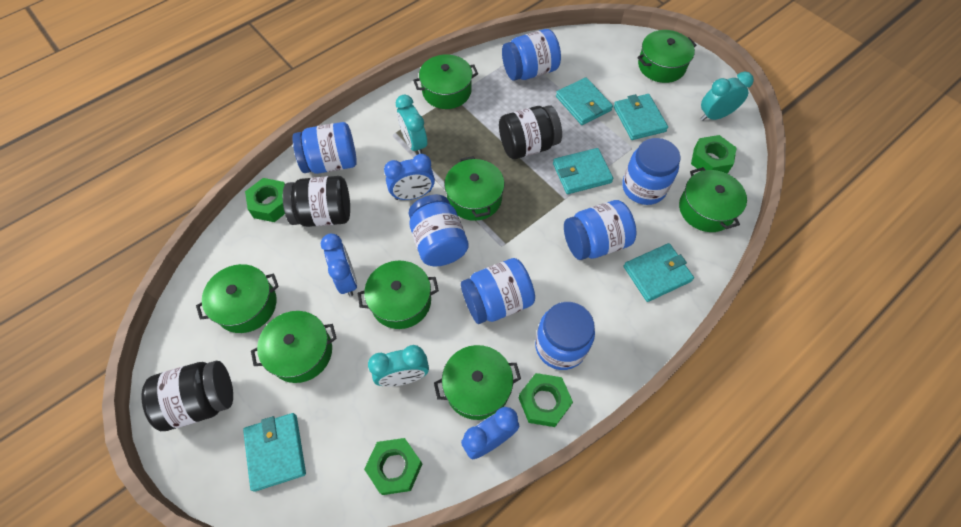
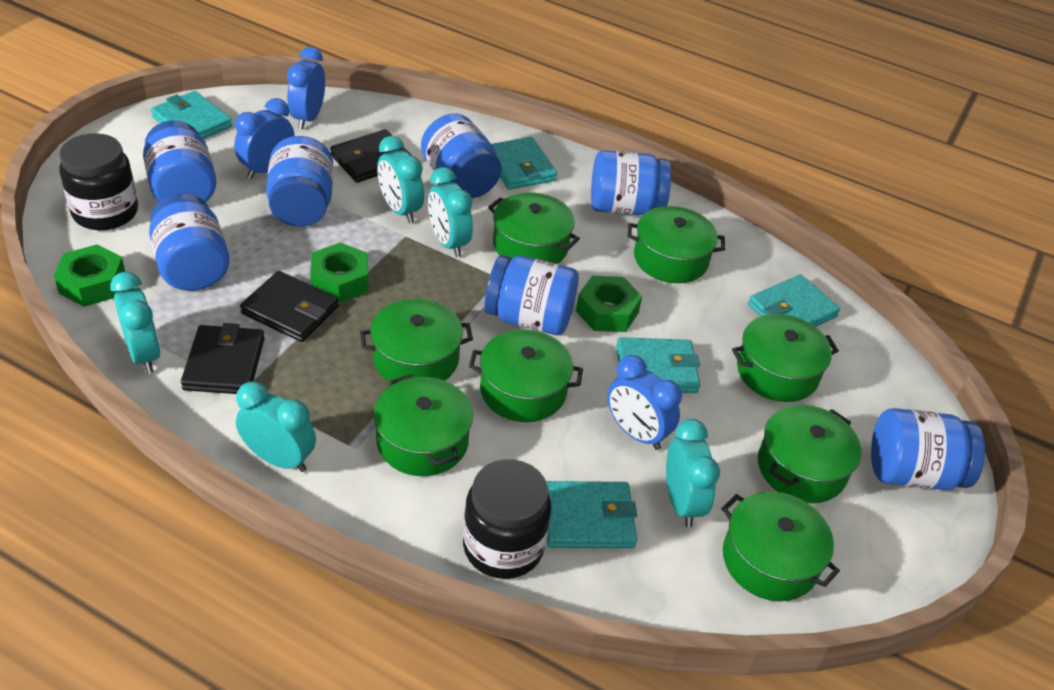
black jar: 3 -> 2
black wallet: 0 -> 3
green nut: 4 -> 3
turquoise clock: 3 -> 5

